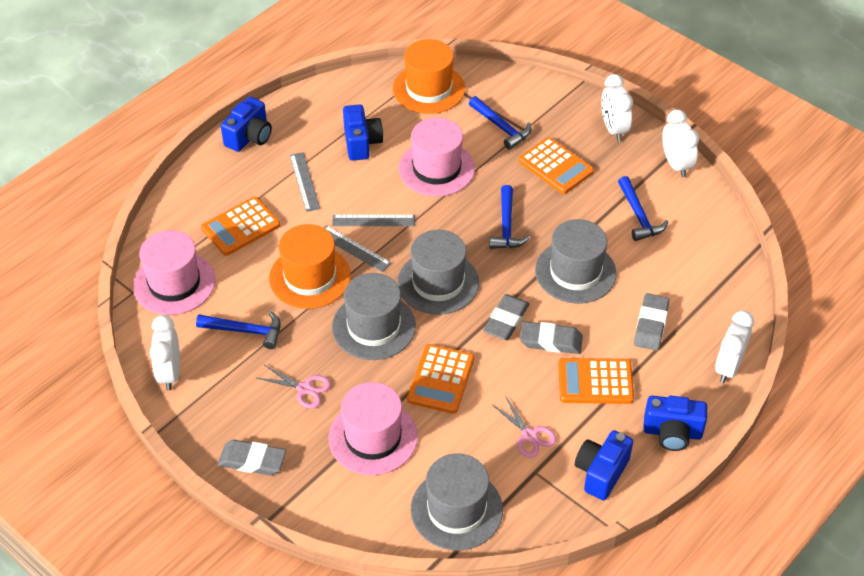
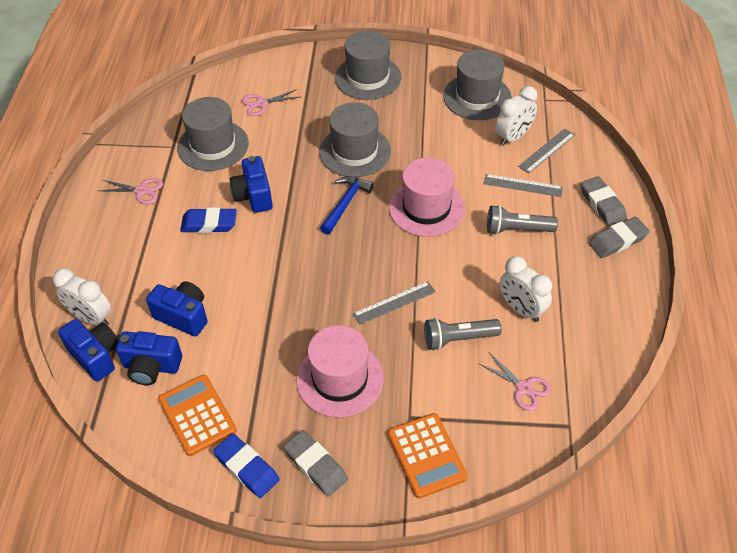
blue eraser: 0 -> 2
blue hammer: 4 -> 1
grey eraser: 4 -> 3
grey flashlight: 0 -> 2
orange calculator: 4 -> 2
orange hat: 2 -> 0
pink hat: 3 -> 2
pink scissors: 2 -> 3
white clock: 4 -> 3

